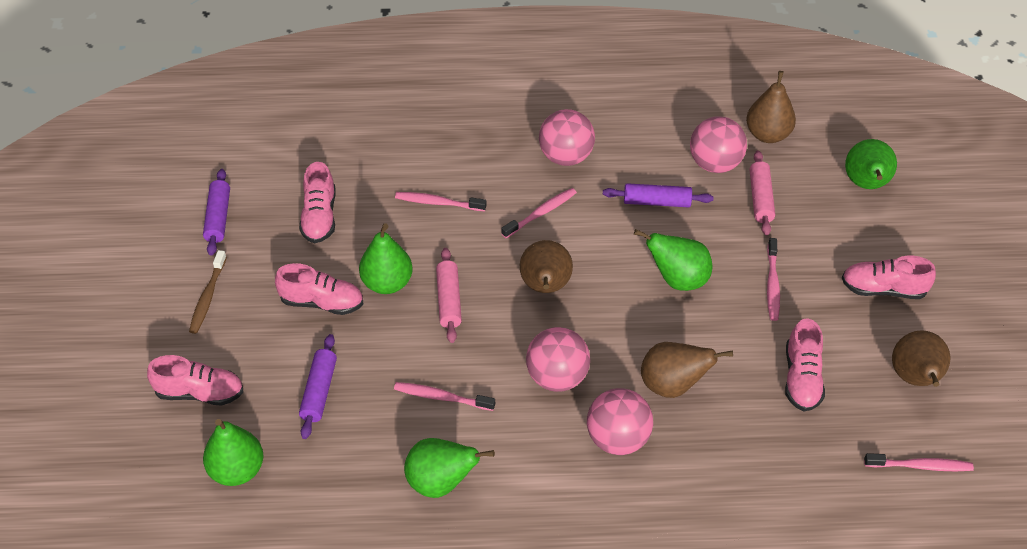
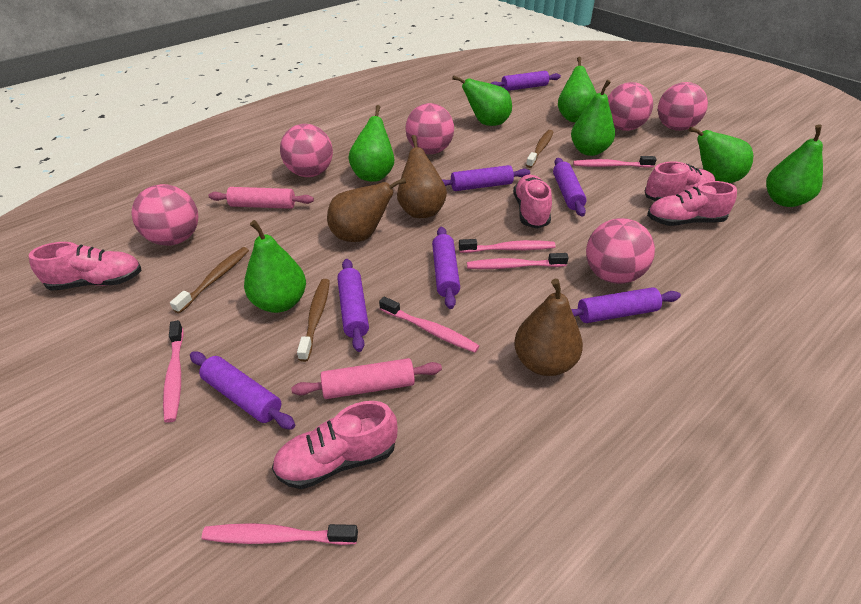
brown pear: 4 -> 3
brown toothbrush: 1 -> 3
green pear: 5 -> 7
pink ball: 4 -> 6
pink toothbrush: 5 -> 6
purple rolling pin: 3 -> 7

